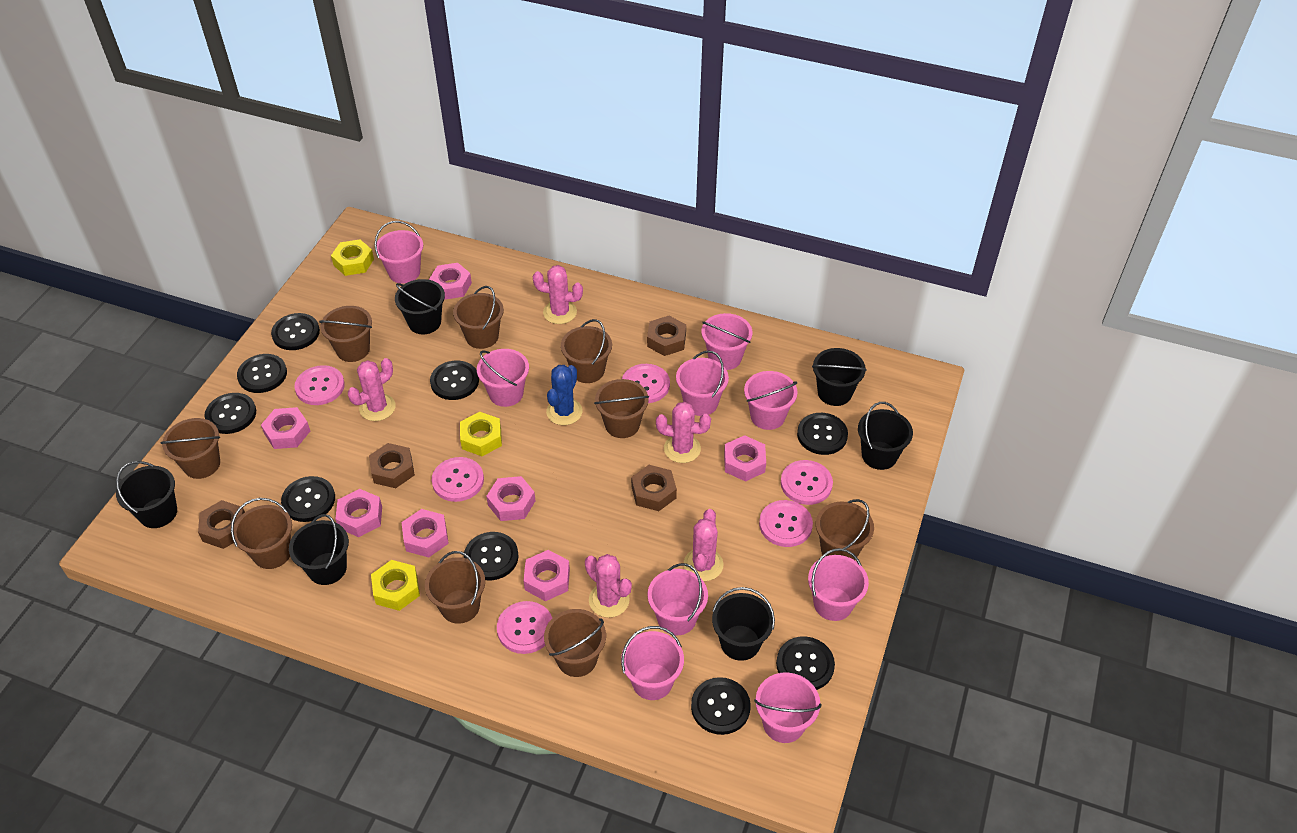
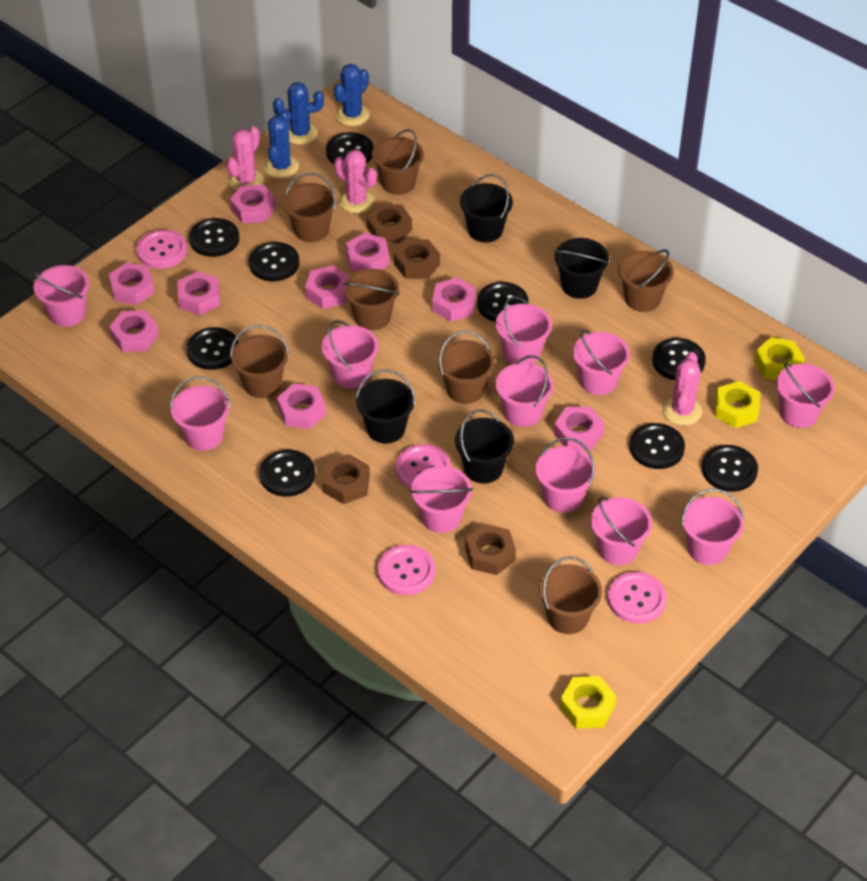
black bucket: 6 -> 4
blue cactus: 1 -> 3
brown bucket: 9 -> 7
pink bucket: 9 -> 11
pink button: 6 -> 4
pink cactus: 5 -> 3
pink nut: 7 -> 9

